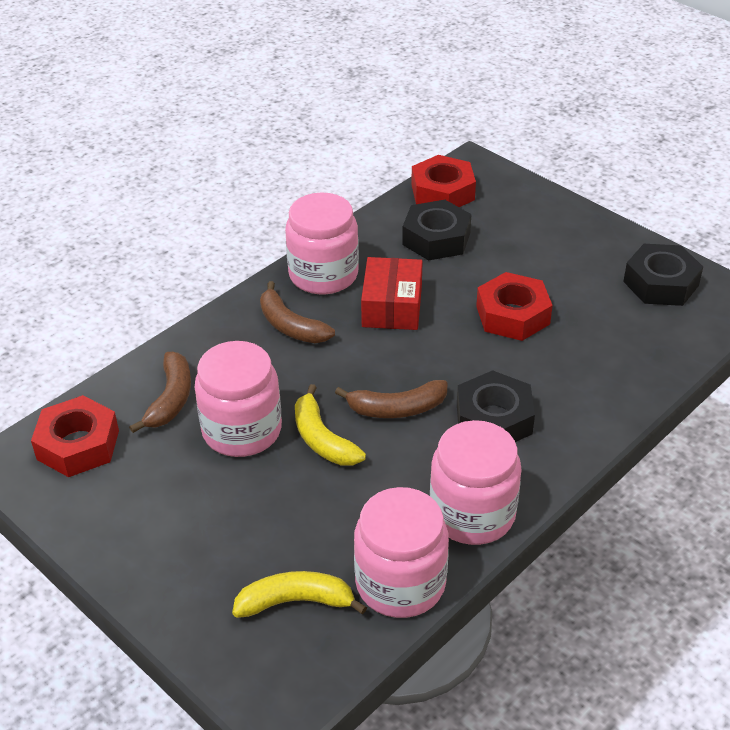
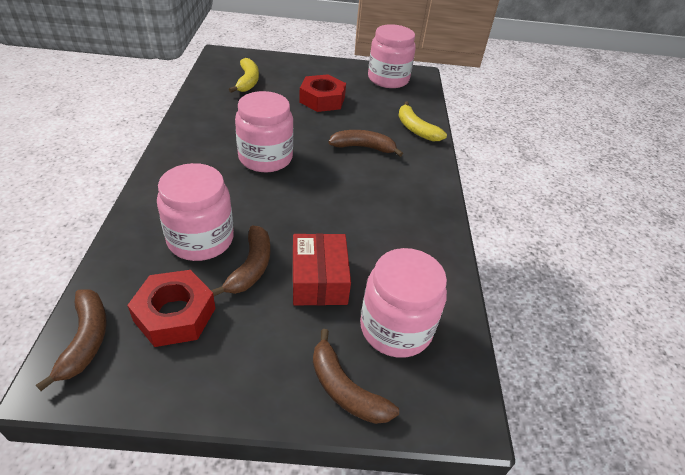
black nut: 3 -> 0
brown banana: 3 -> 4
red nut: 3 -> 2

